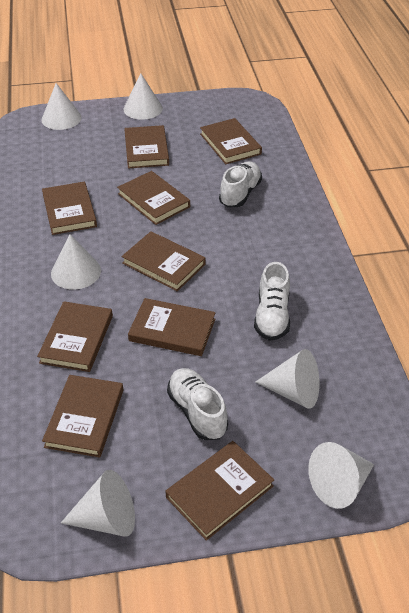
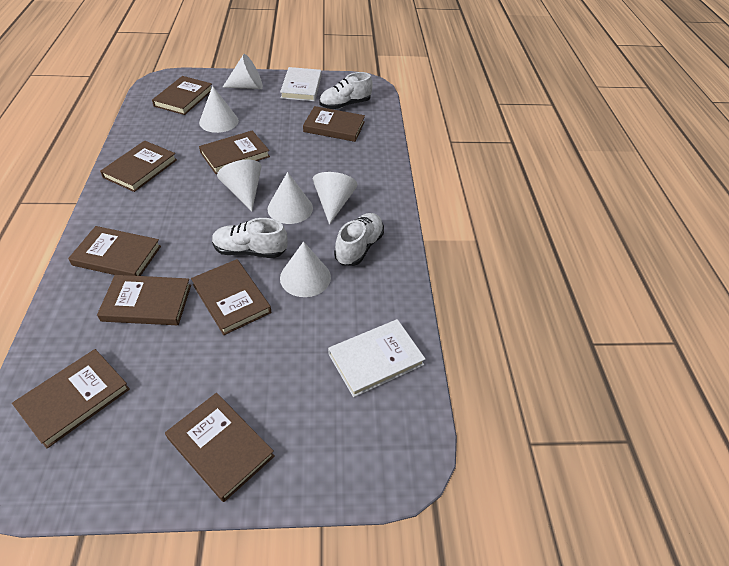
white book: 0 -> 2

